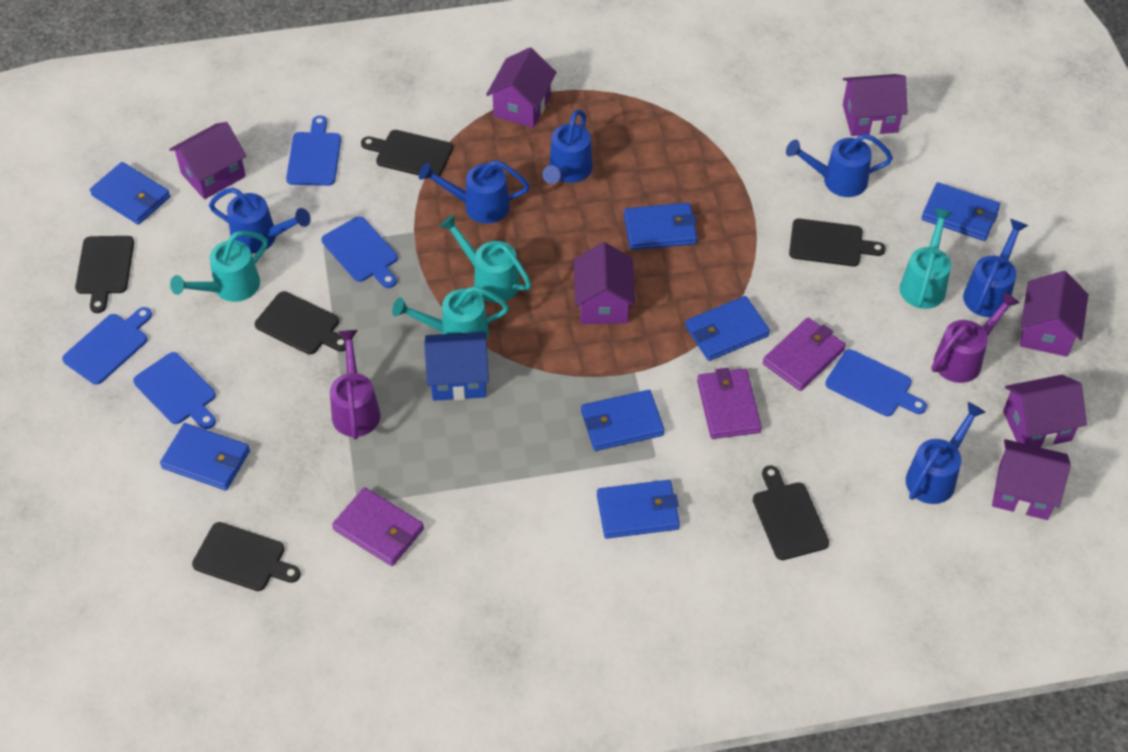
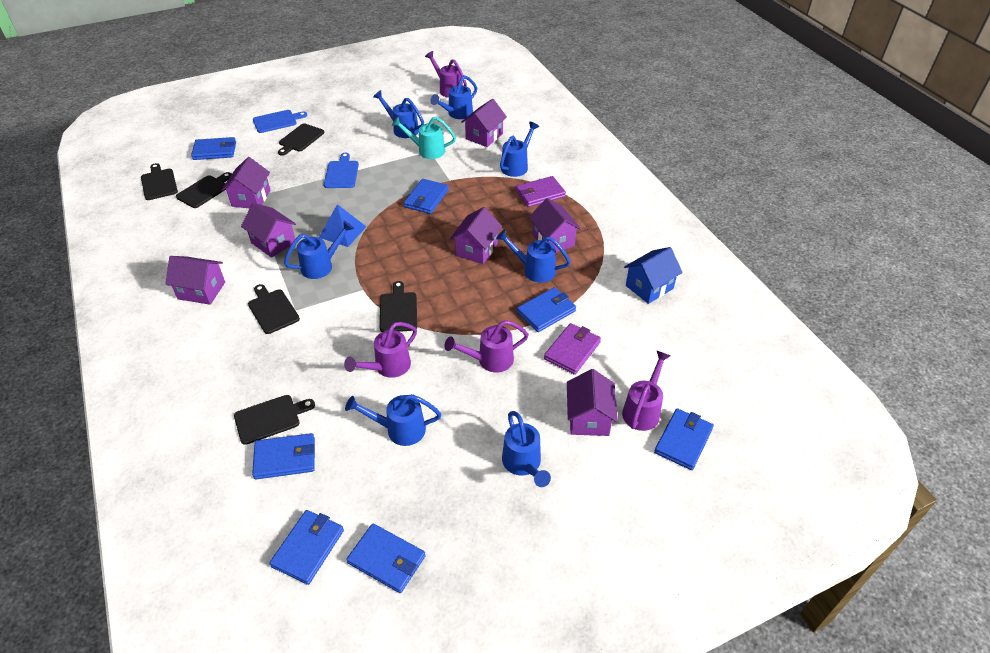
blue cutting board: 5 -> 2
blue pyramid: 0 -> 1
blue watering can: 6 -> 7
purple wallet: 3 -> 2
purple watering can: 2 -> 4
turquoise watering can: 4 -> 1

